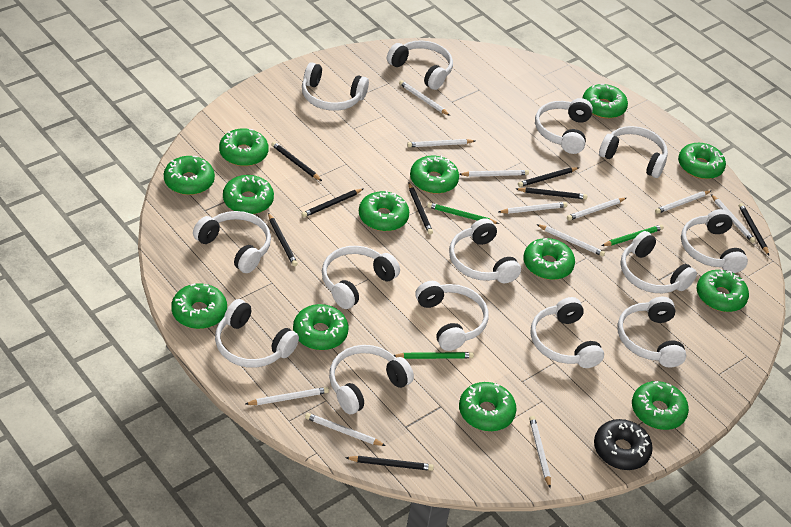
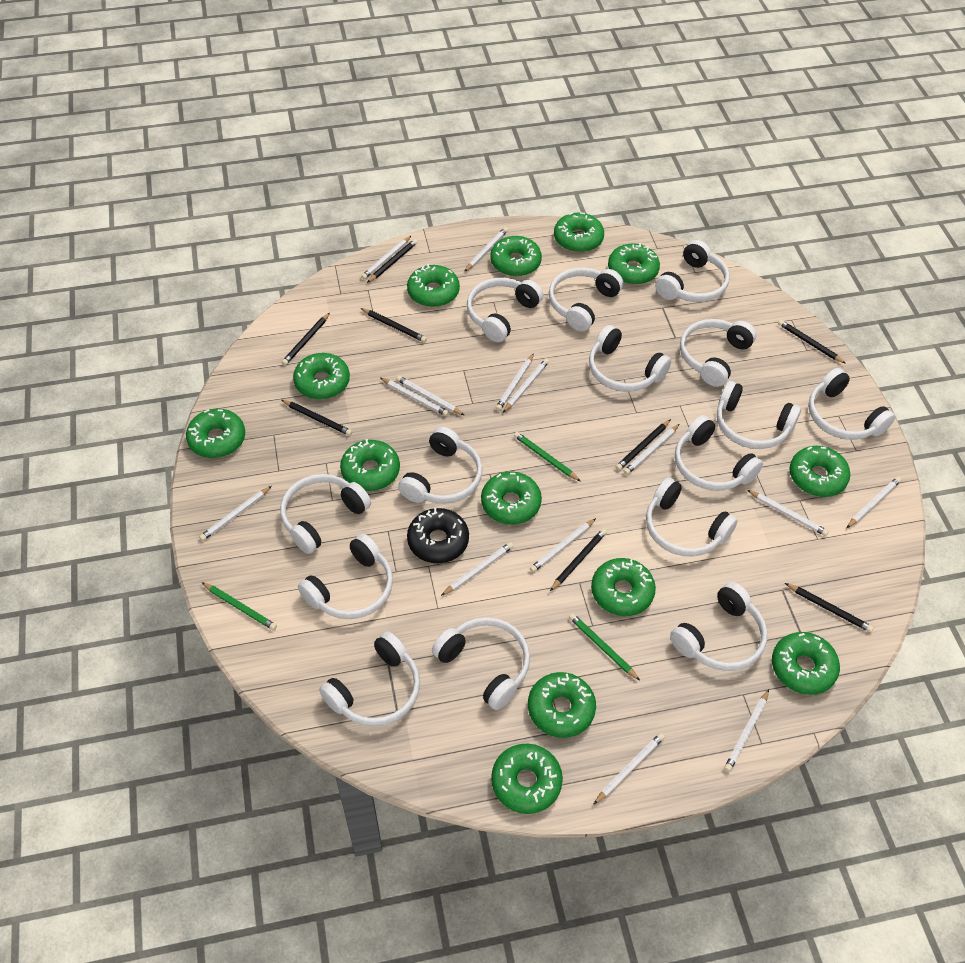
white headphones: 14 -> 15
white pencil: 11 -> 14

